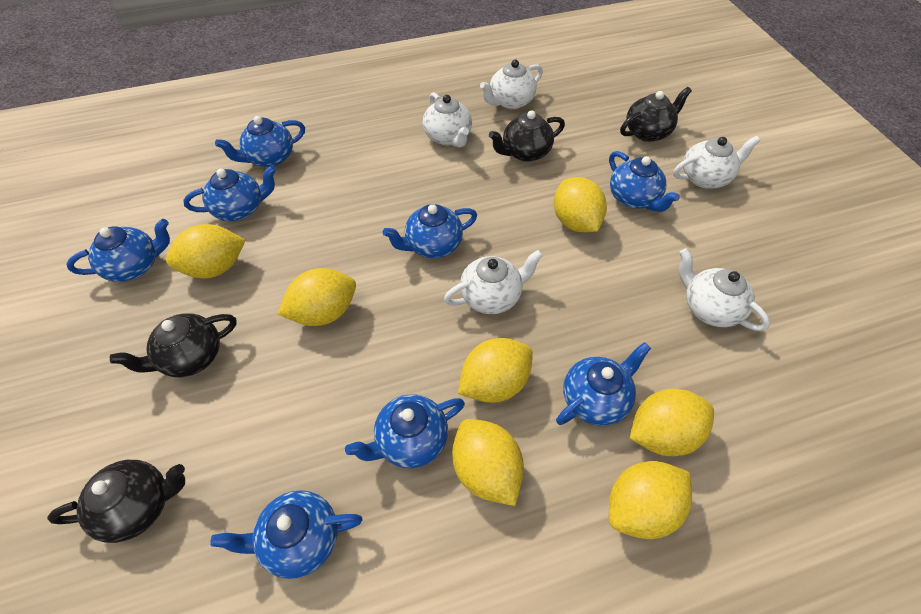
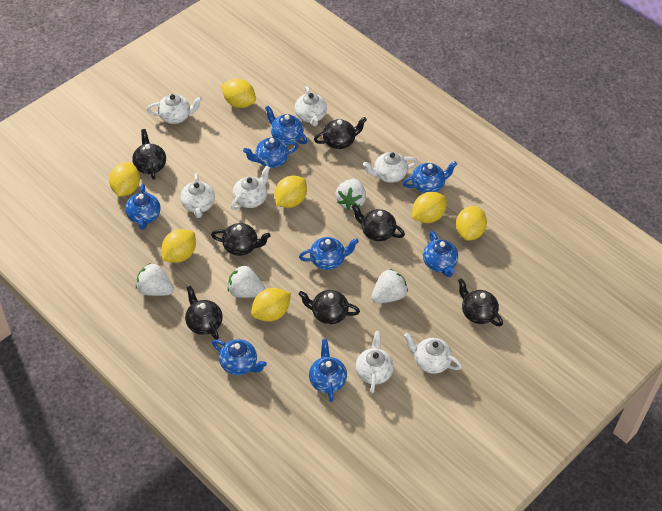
black teapot: 4 -> 7
white strawberry: 0 -> 4
white teapot: 5 -> 7

